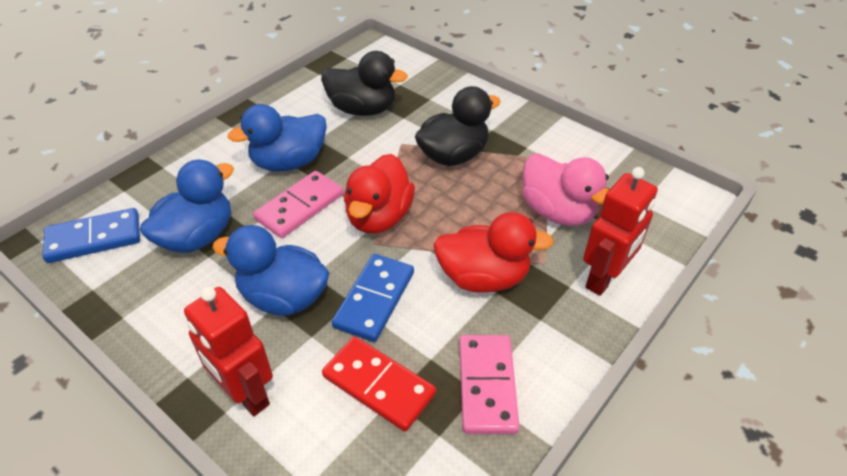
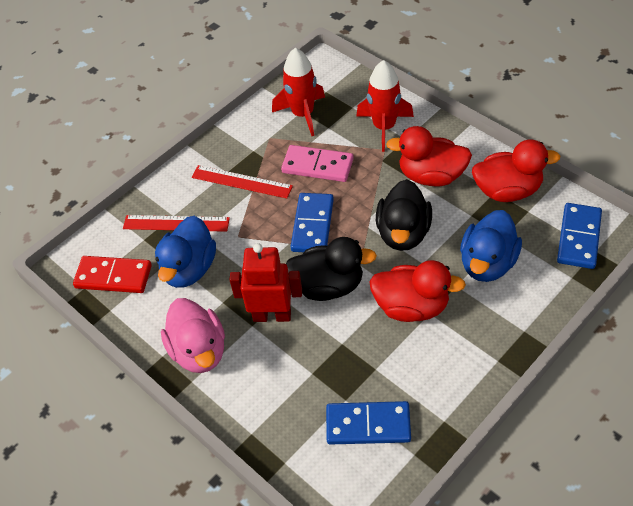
blue domino: 2 -> 3
blue duck: 3 -> 2
pink domino: 2 -> 1
red duck: 2 -> 3
red robot: 2 -> 1
red rocket: 0 -> 2
red ruler: 0 -> 2

